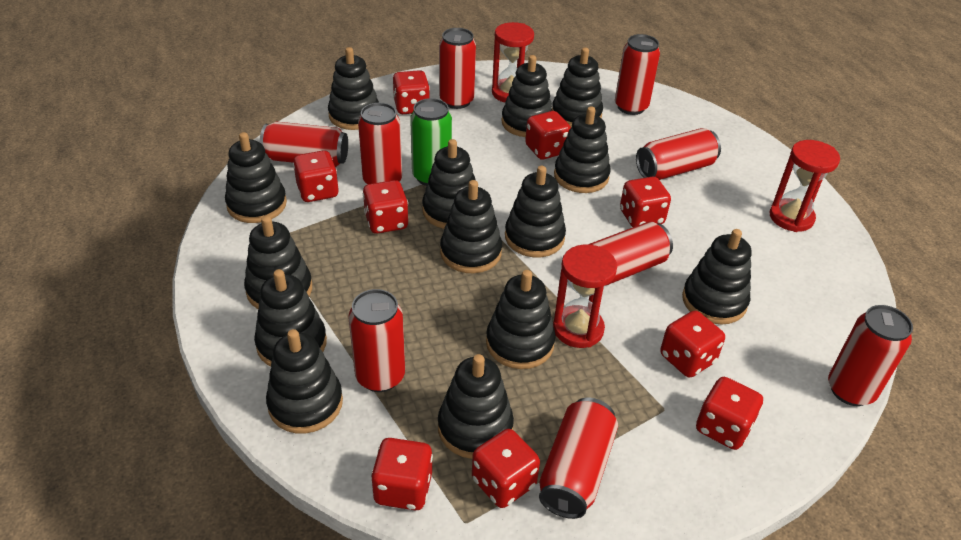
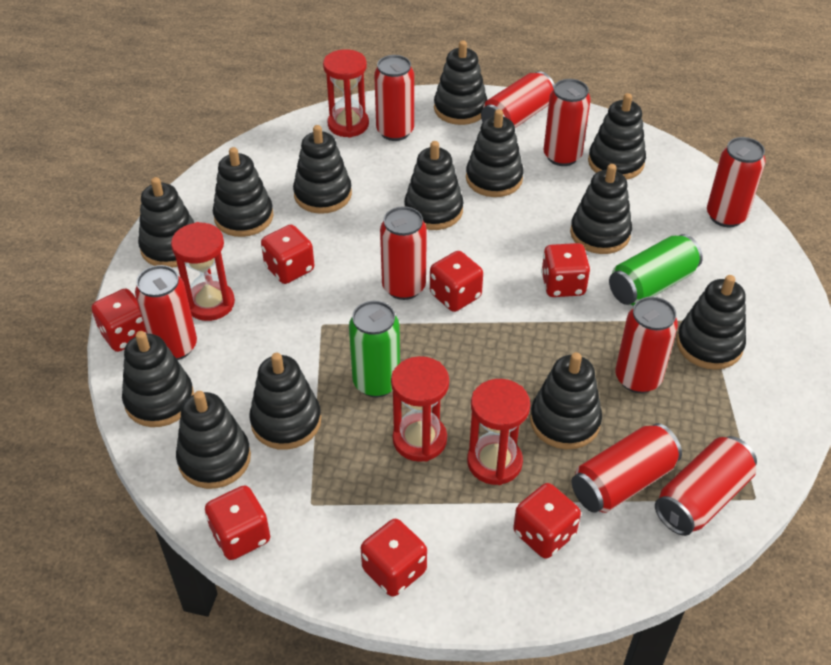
black stacking toy: 14 -> 13
green can: 1 -> 2
red dice: 9 -> 7
red hourglass: 3 -> 4

